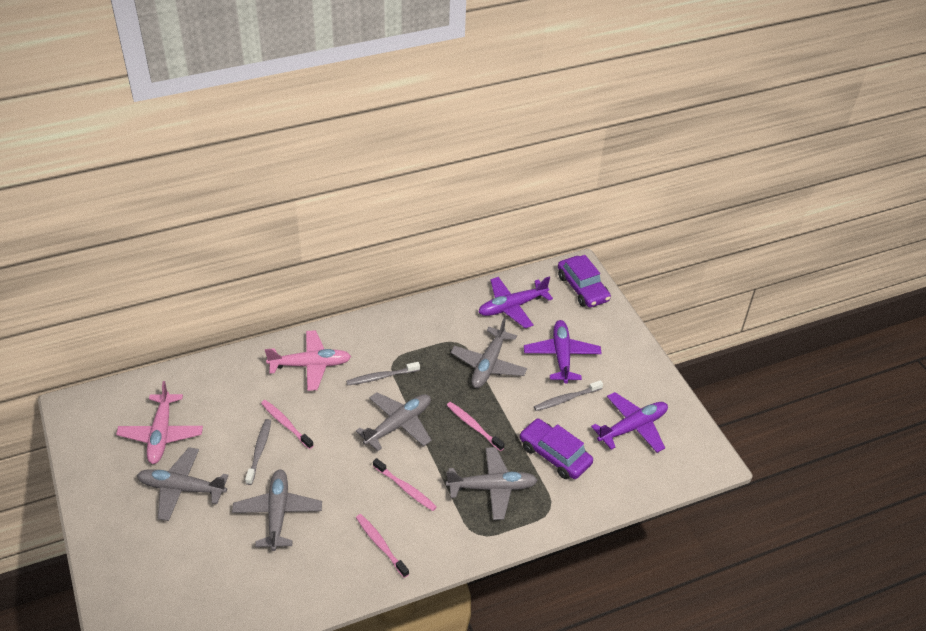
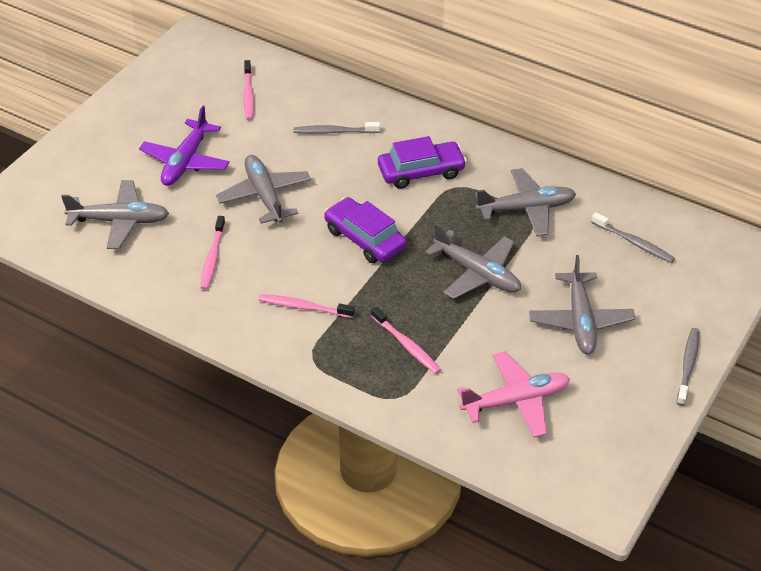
pink plane: 2 -> 1
purple plane: 3 -> 1

